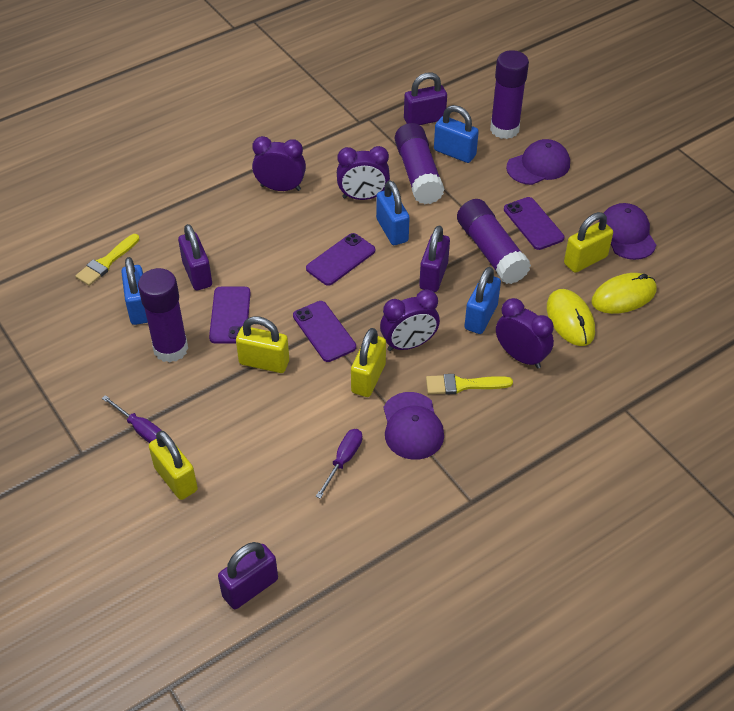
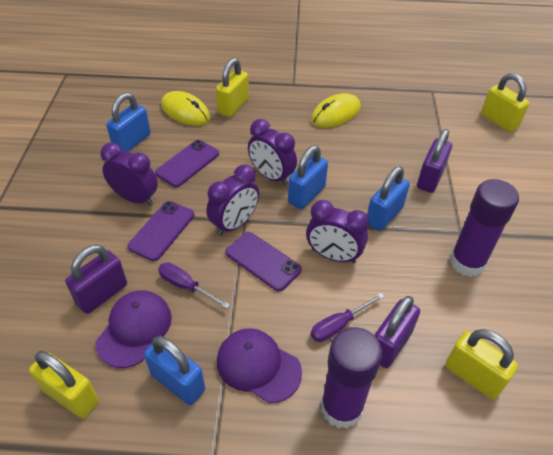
purple cap: 3 -> 2
purple glue stick: 4 -> 2
purple padlock: 4 -> 3
purple phone: 4 -> 3
yellow brush: 2 -> 0

